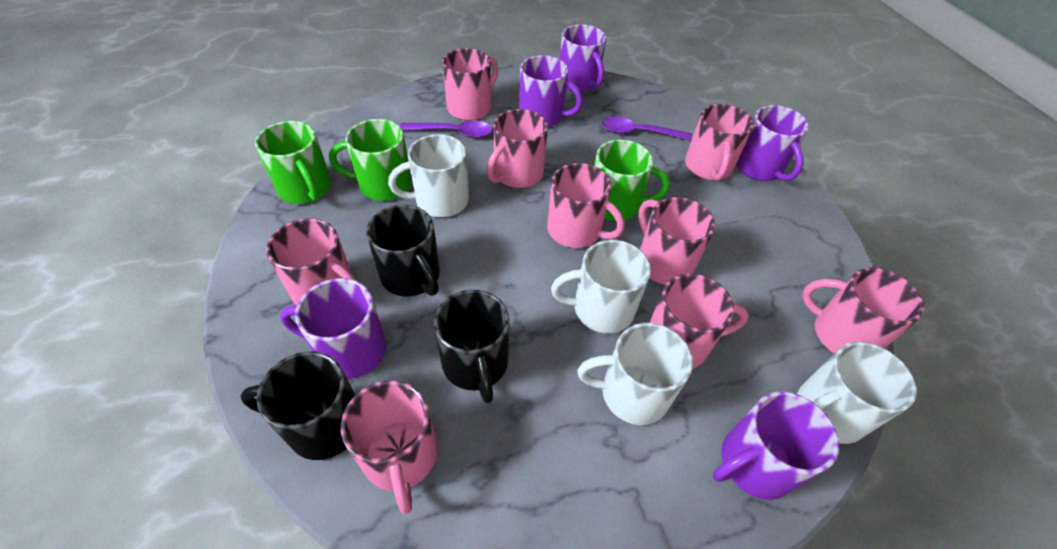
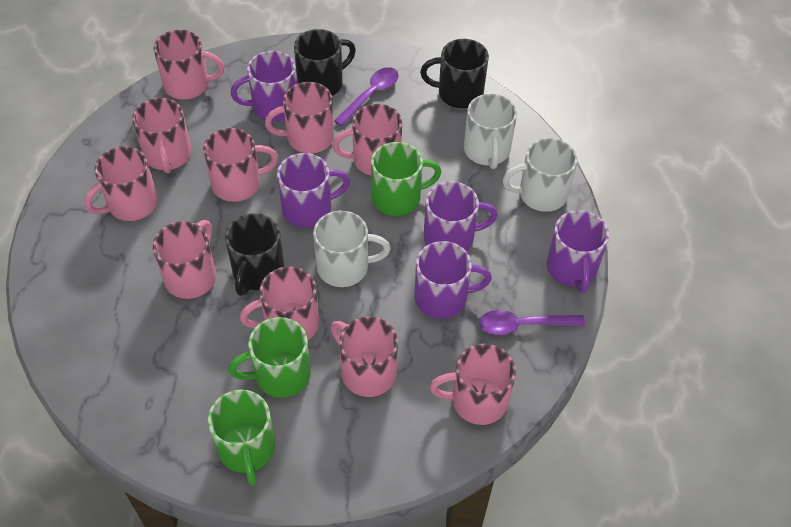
pink mug: 9 -> 10
white mug: 4 -> 3

